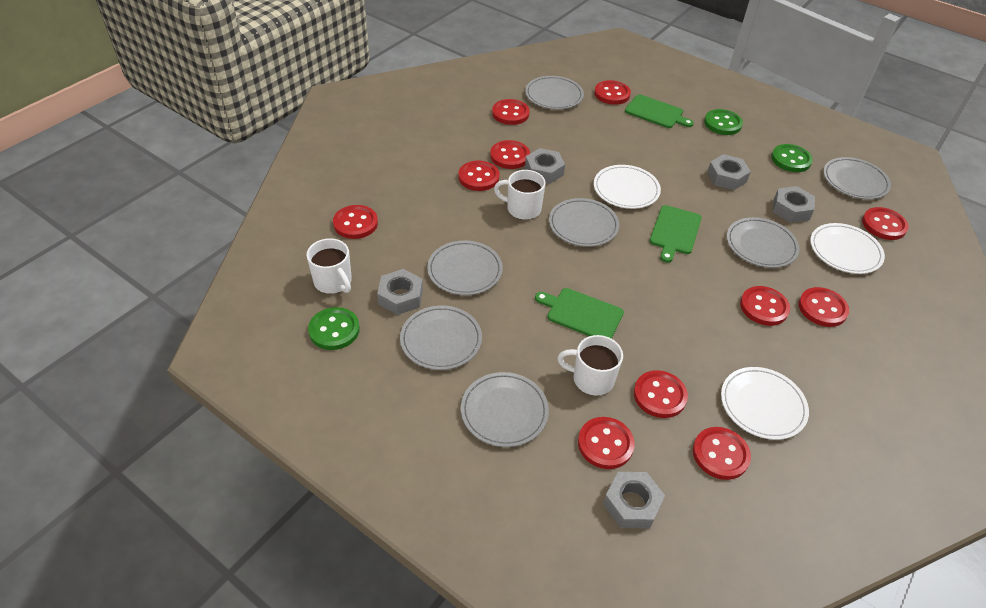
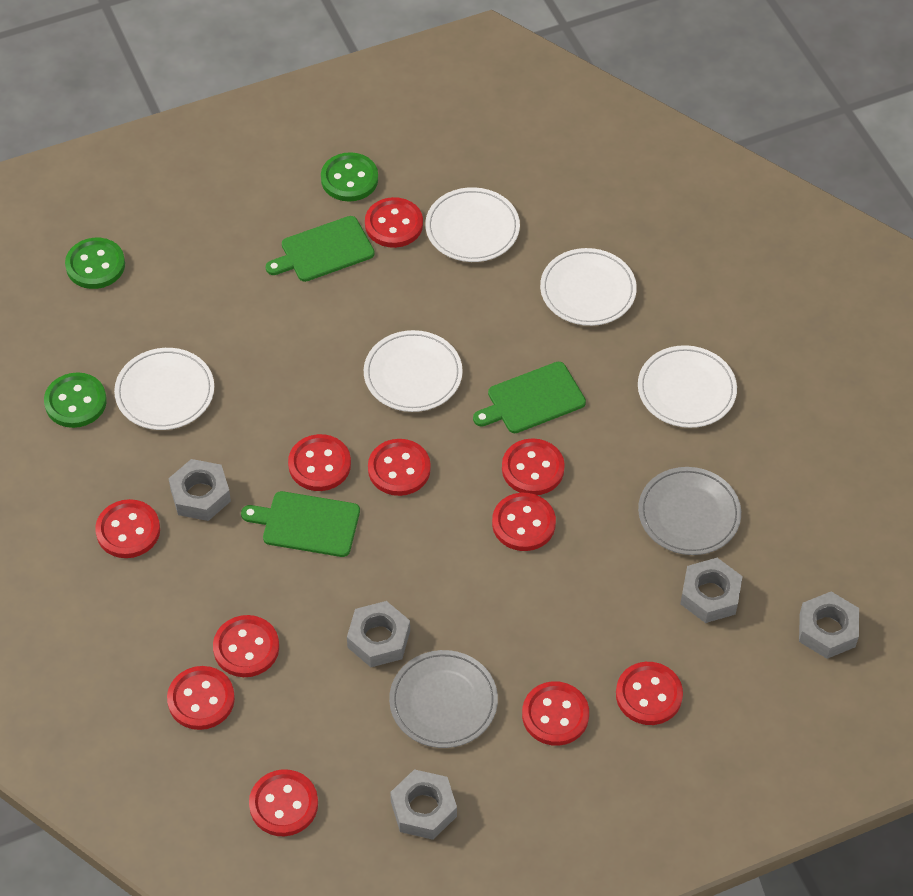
grey plate: 7 -> 2
white mug: 3 -> 0
white plate: 3 -> 5

